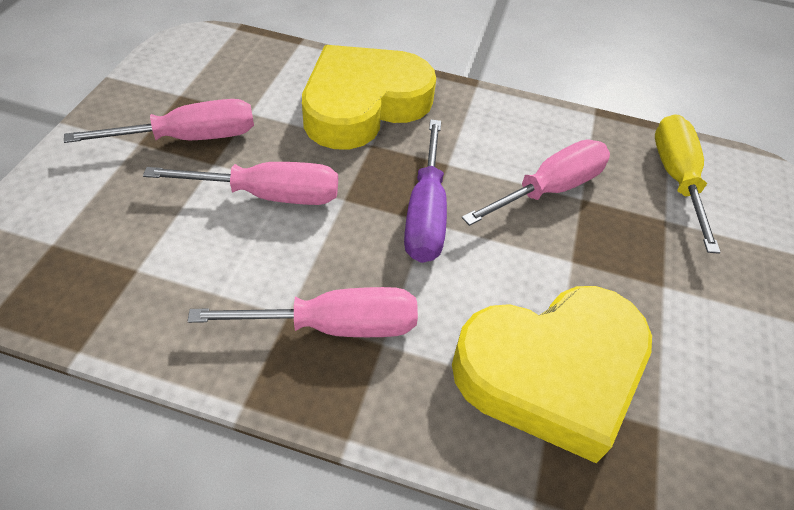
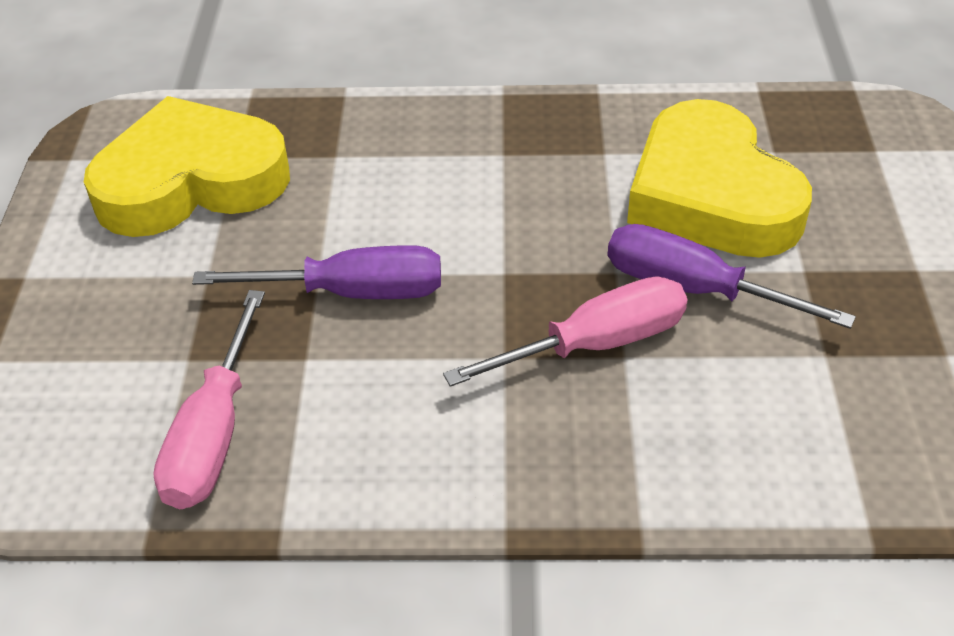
pink screwdriver: 4 -> 2
purple screwdriver: 1 -> 2
yellow screwdriver: 1 -> 0

